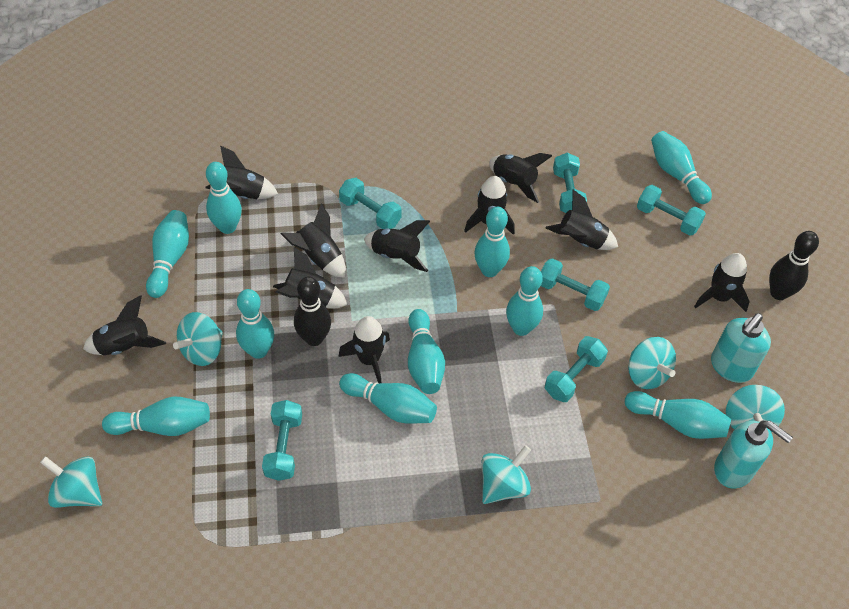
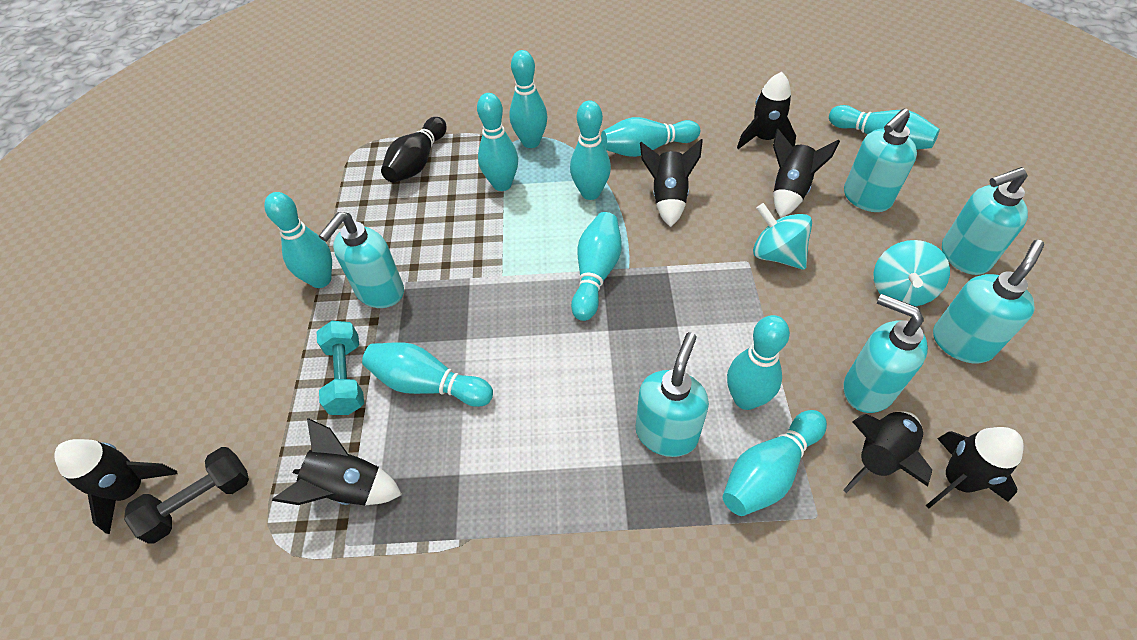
black bowling pin: 2 -> 1
black dumbbell: 0 -> 1
black rocket: 10 -> 7
turquoise dumbbell: 6 -> 1
turquoise soap dispenser: 2 -> 6
turquoise spinning top: 5 -> 2

